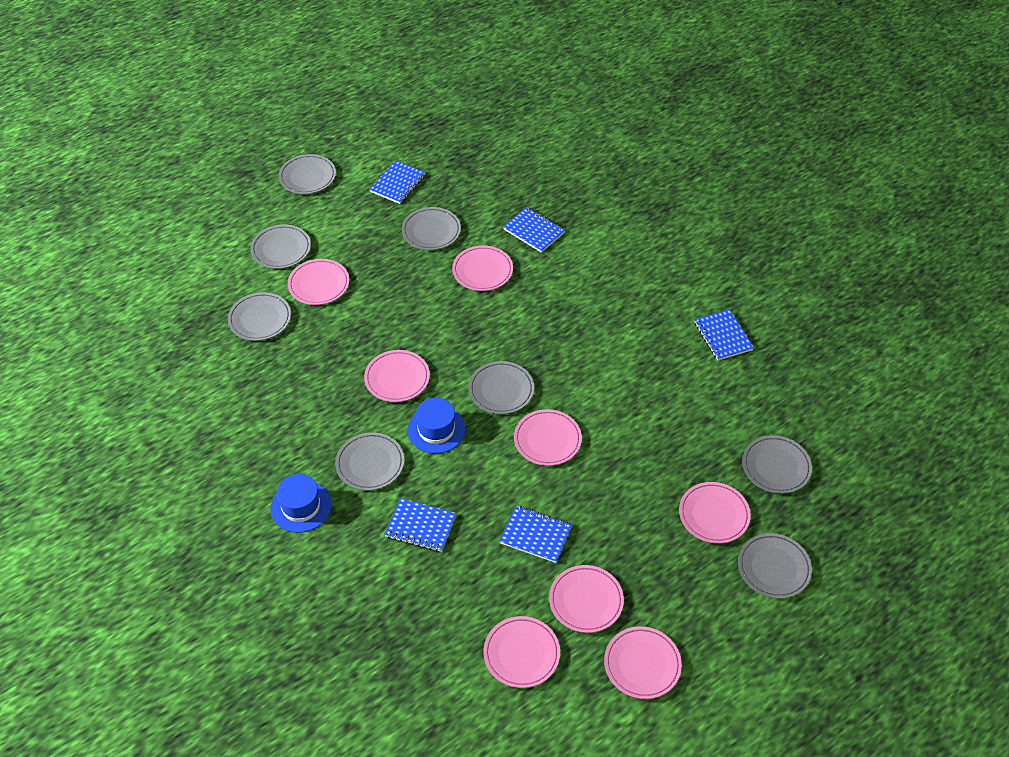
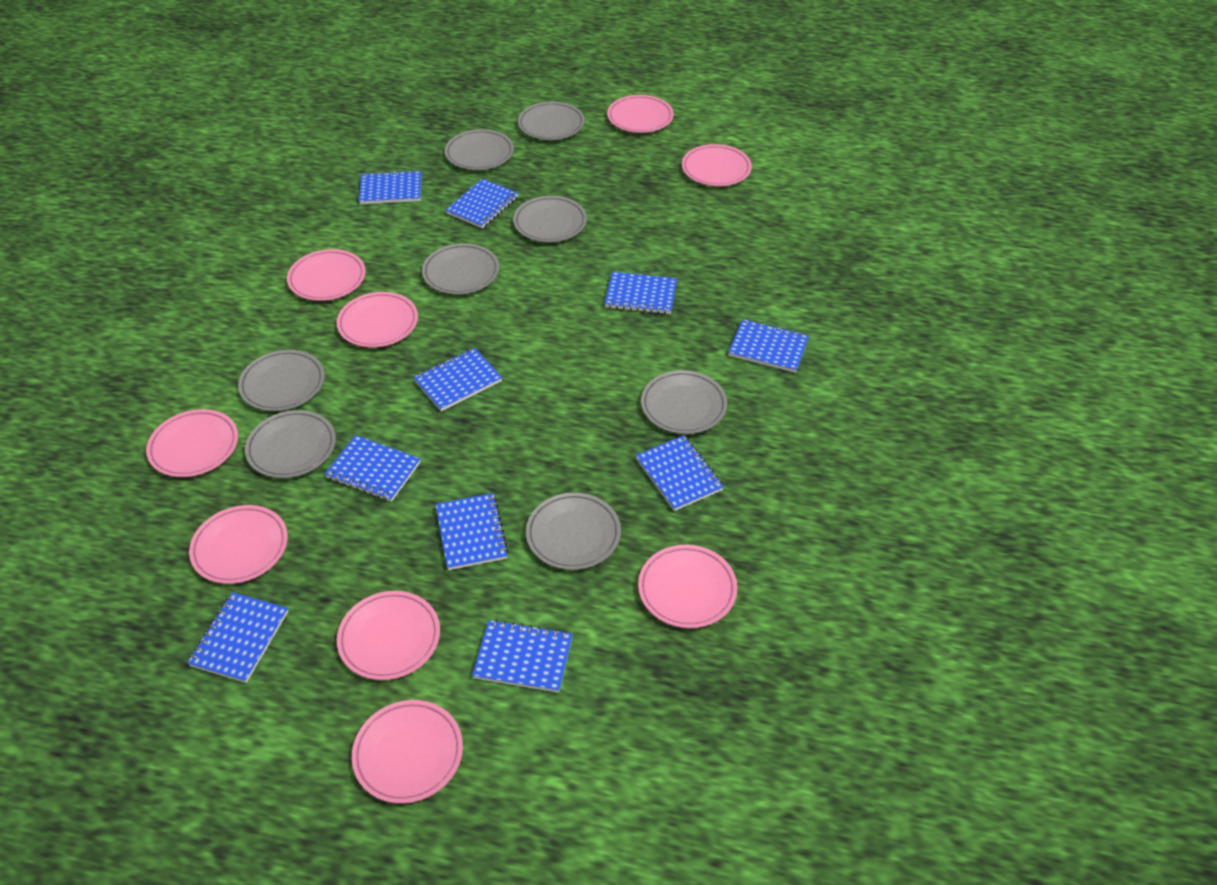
blue hat: 2 -> 0
blue notebook: 5 -> 10
pink plate: 8 -> 9

